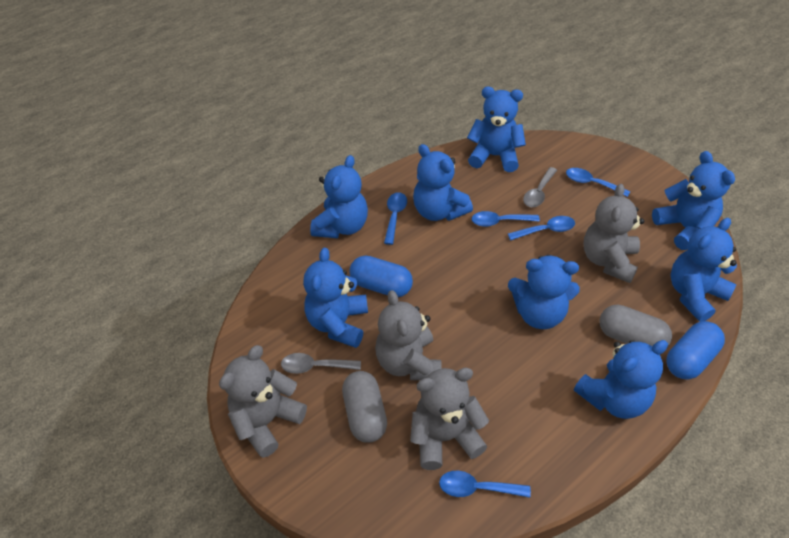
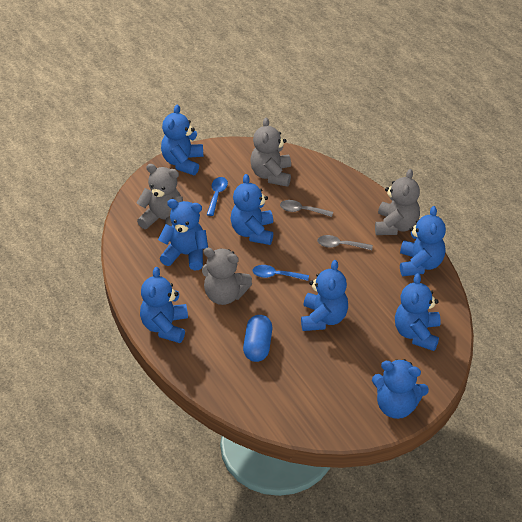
blue capsule: 2 -> 1
blue spoon: 5 -> 2
grey capsule: 2 -> 0

